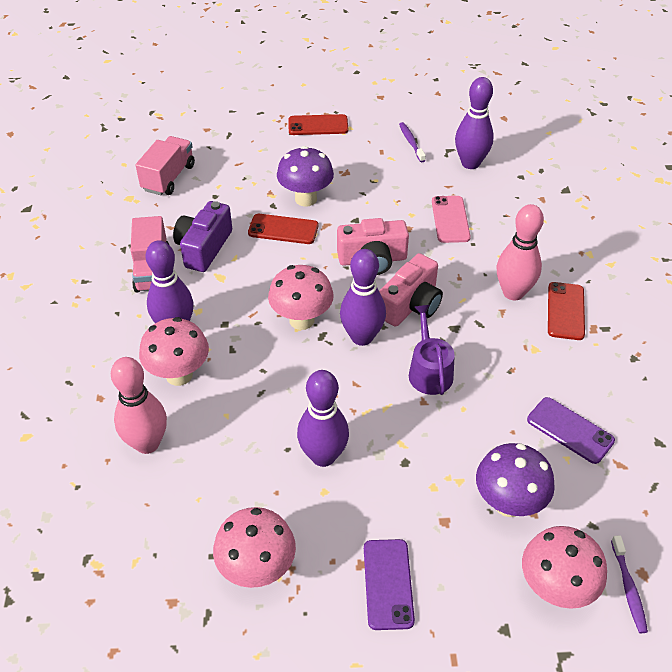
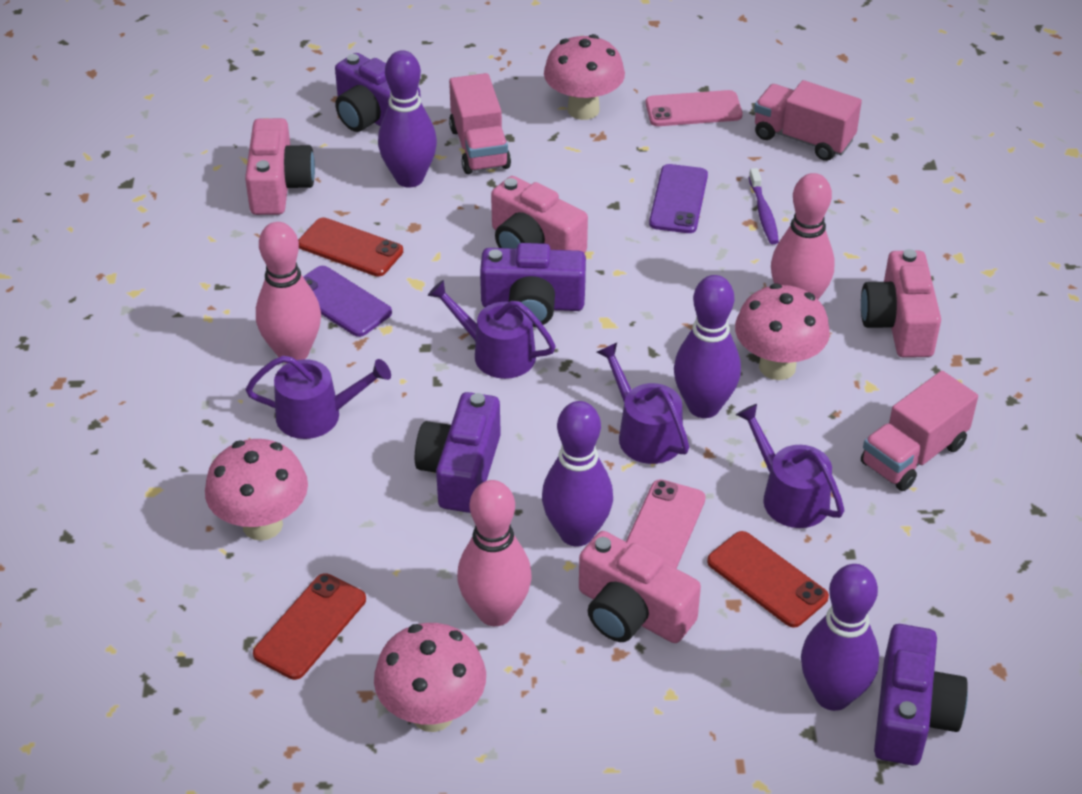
pink bowling pin: 2 -> 3
pink camera: 2 -> 4
pink phone: 1 -> 2
pink truck: 2 -> 3
purple camera: 1 -> 4
purple mushroom: 2 -> 0
purple toothbrush: 2 -> 1
purple watering can: 1 -> 4

